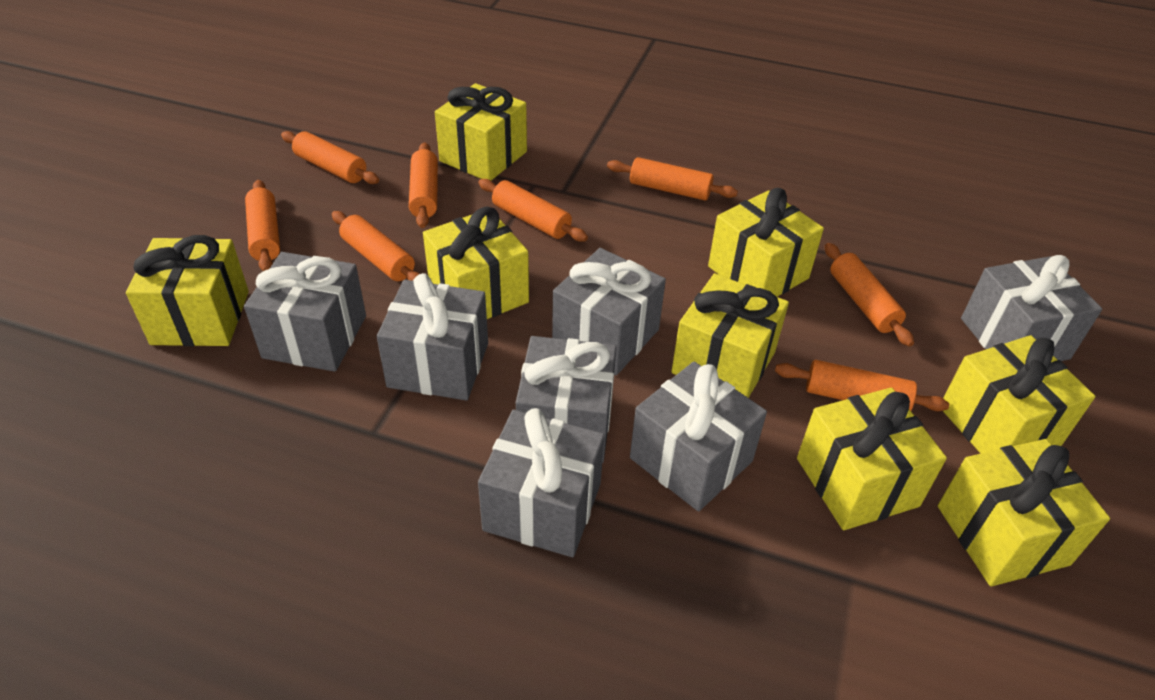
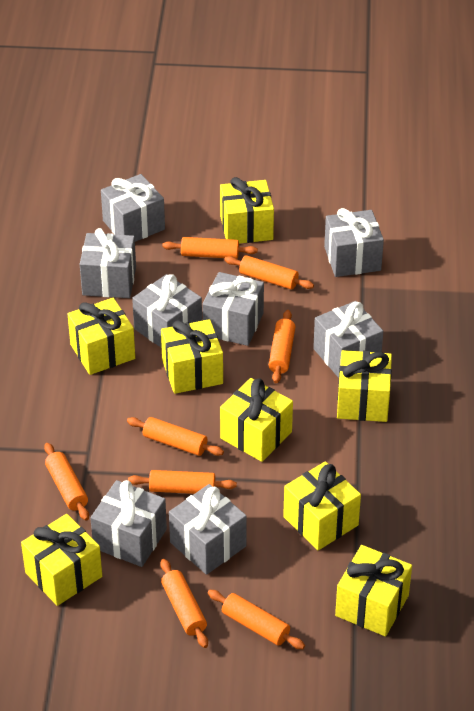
grey gift: 7 -> 8

